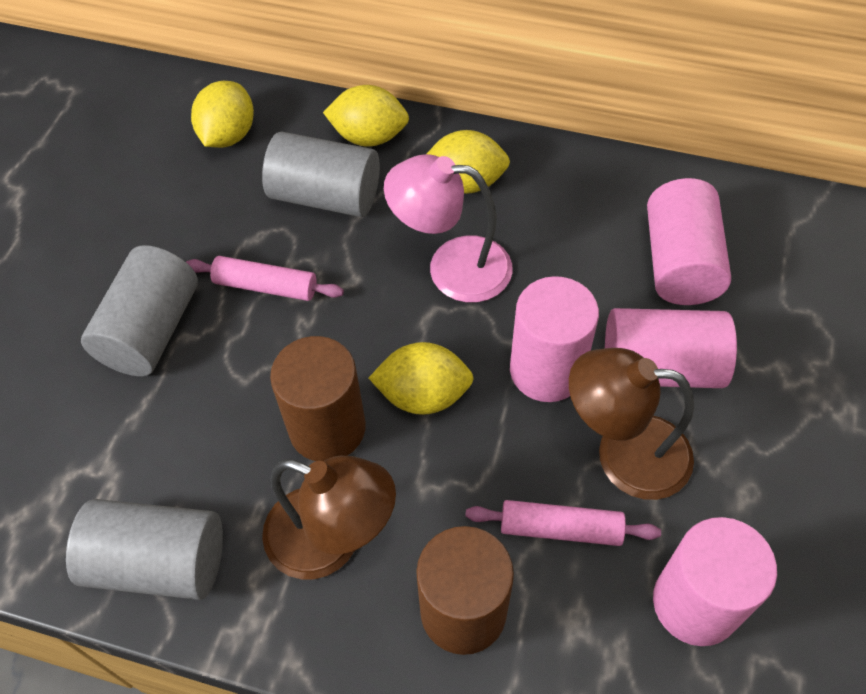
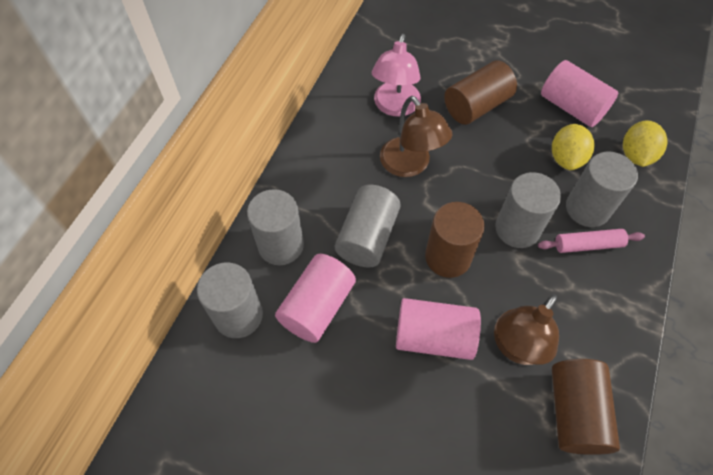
brown cylinder: 2 -> 3
grey cylinder: 3 -> 5
pink cylinder: 4 -> 3
pink rolling pin: 2 -> 1
yellow lemon: 4 -> 2

